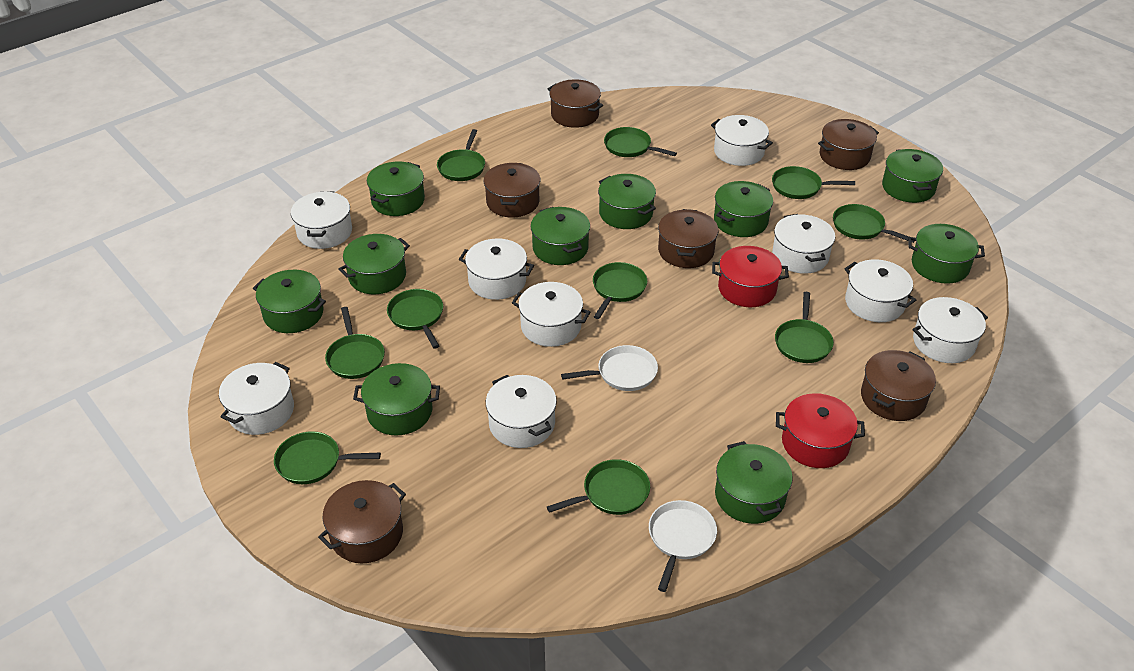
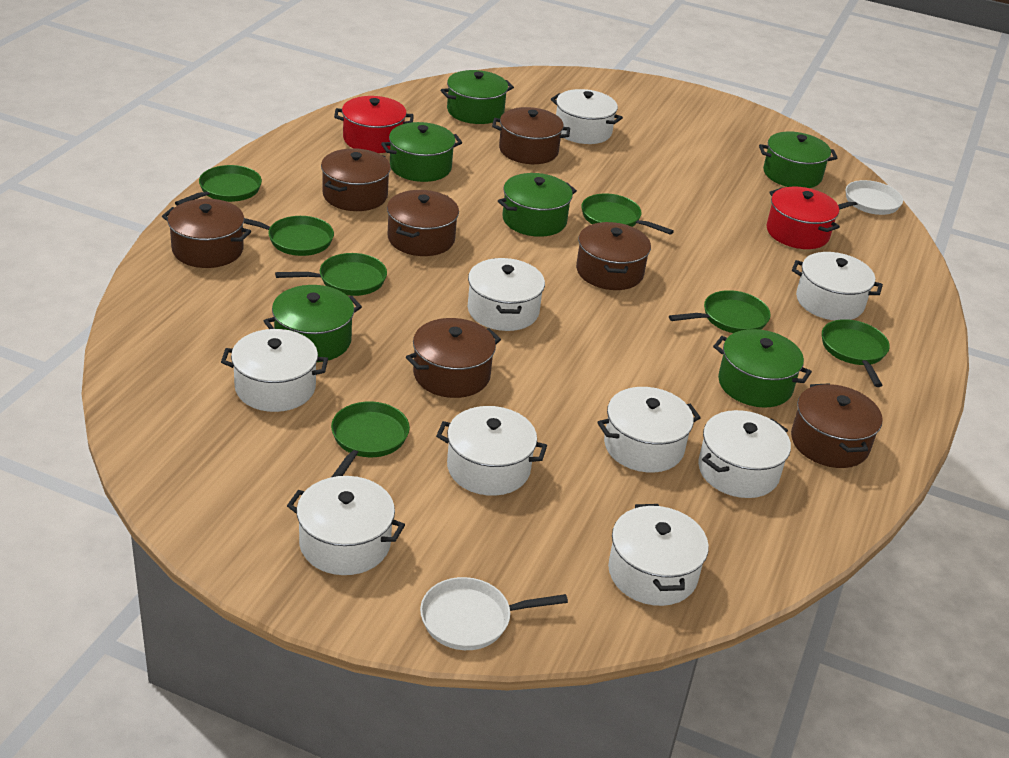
brown pot: 6 -> 7
green pan: 10 -> 7
green pot: 10 -> 6

